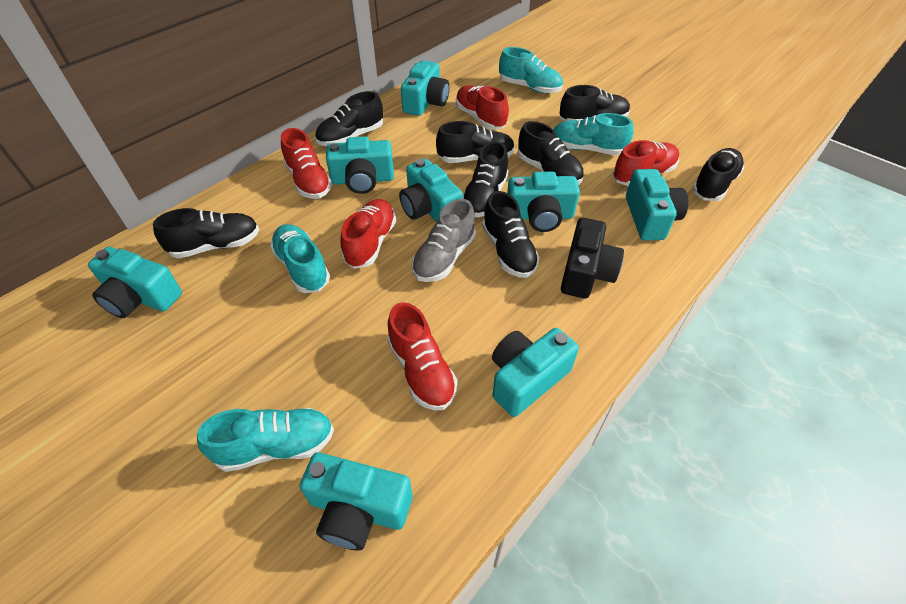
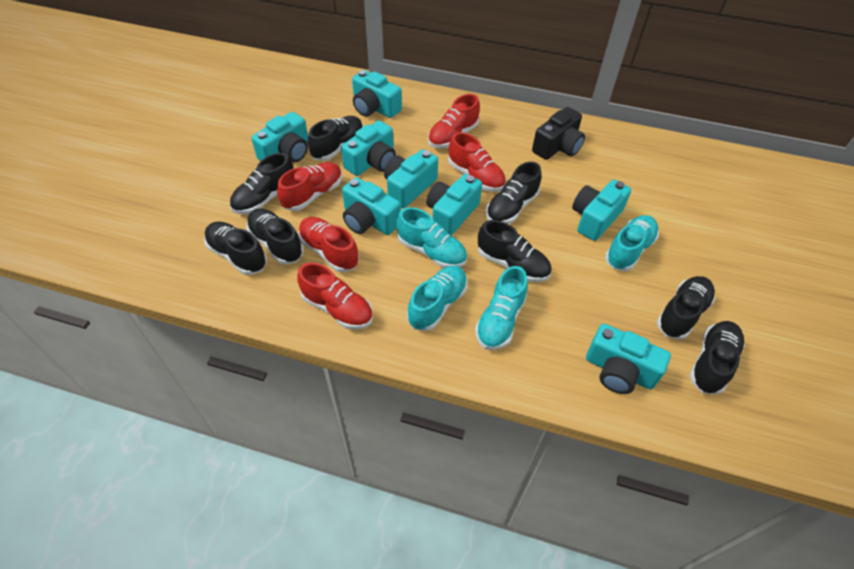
grey shoe: 1 -> 0

